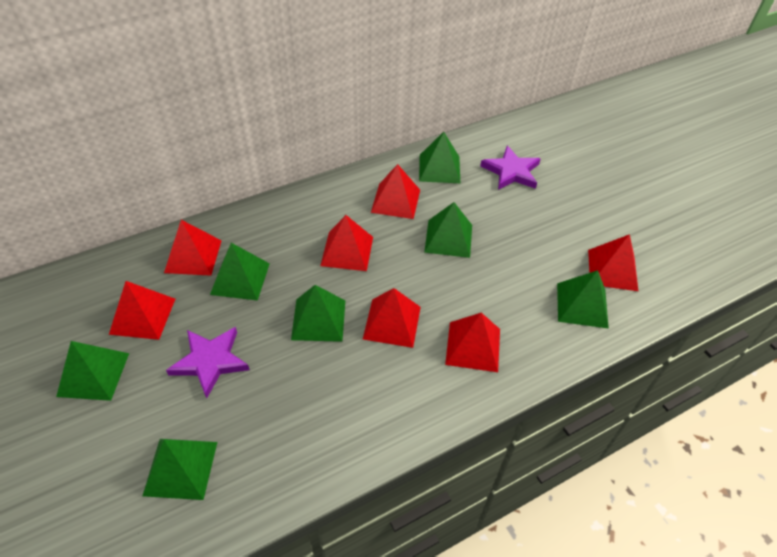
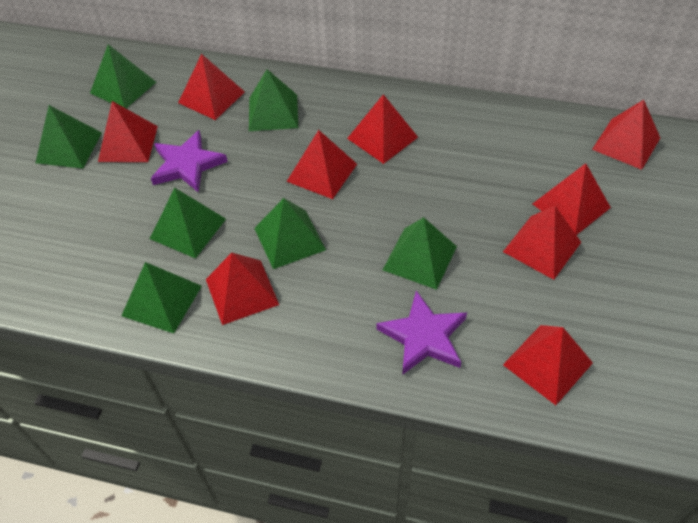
red pyramid: 7 -> 9

